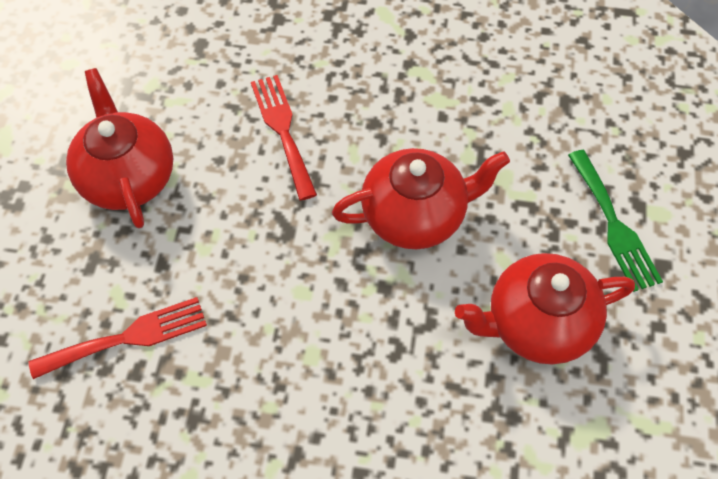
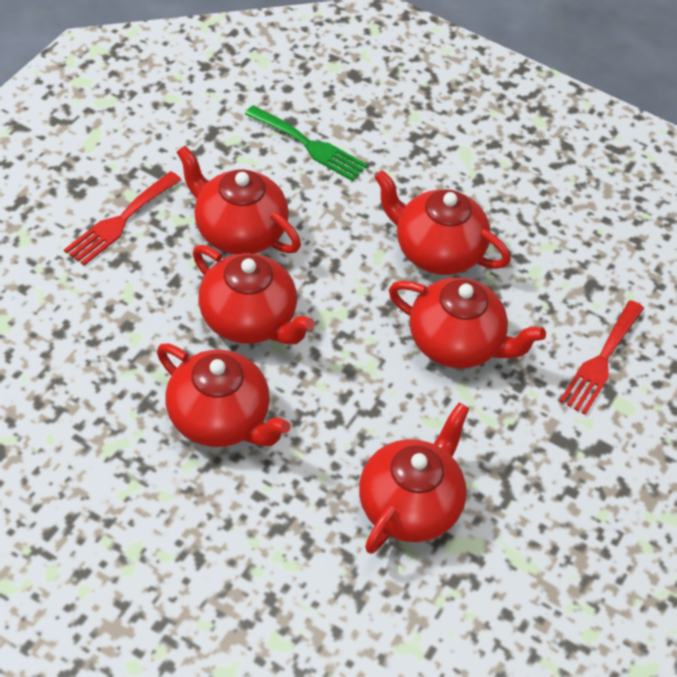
red teapot: 3 -> 6

